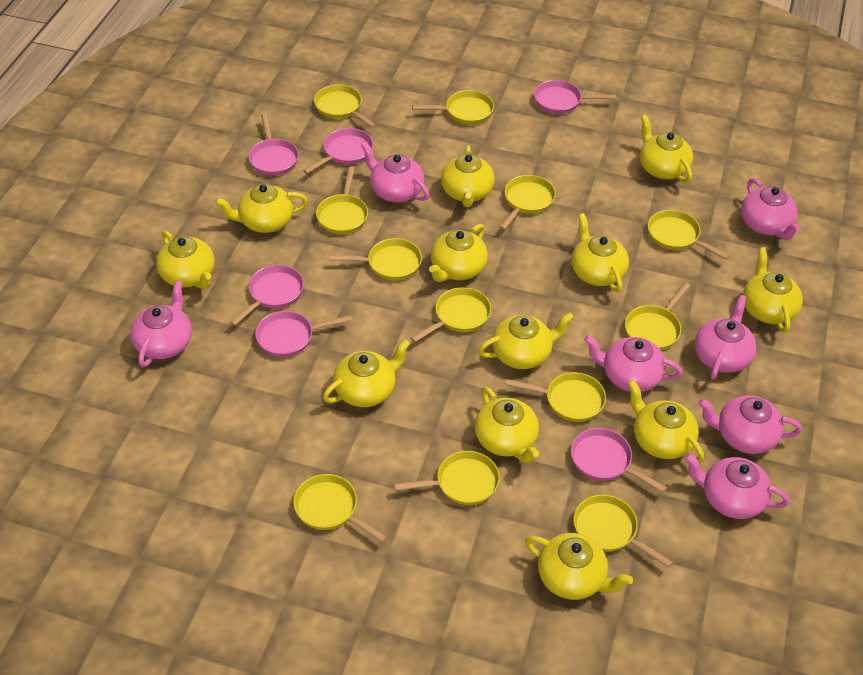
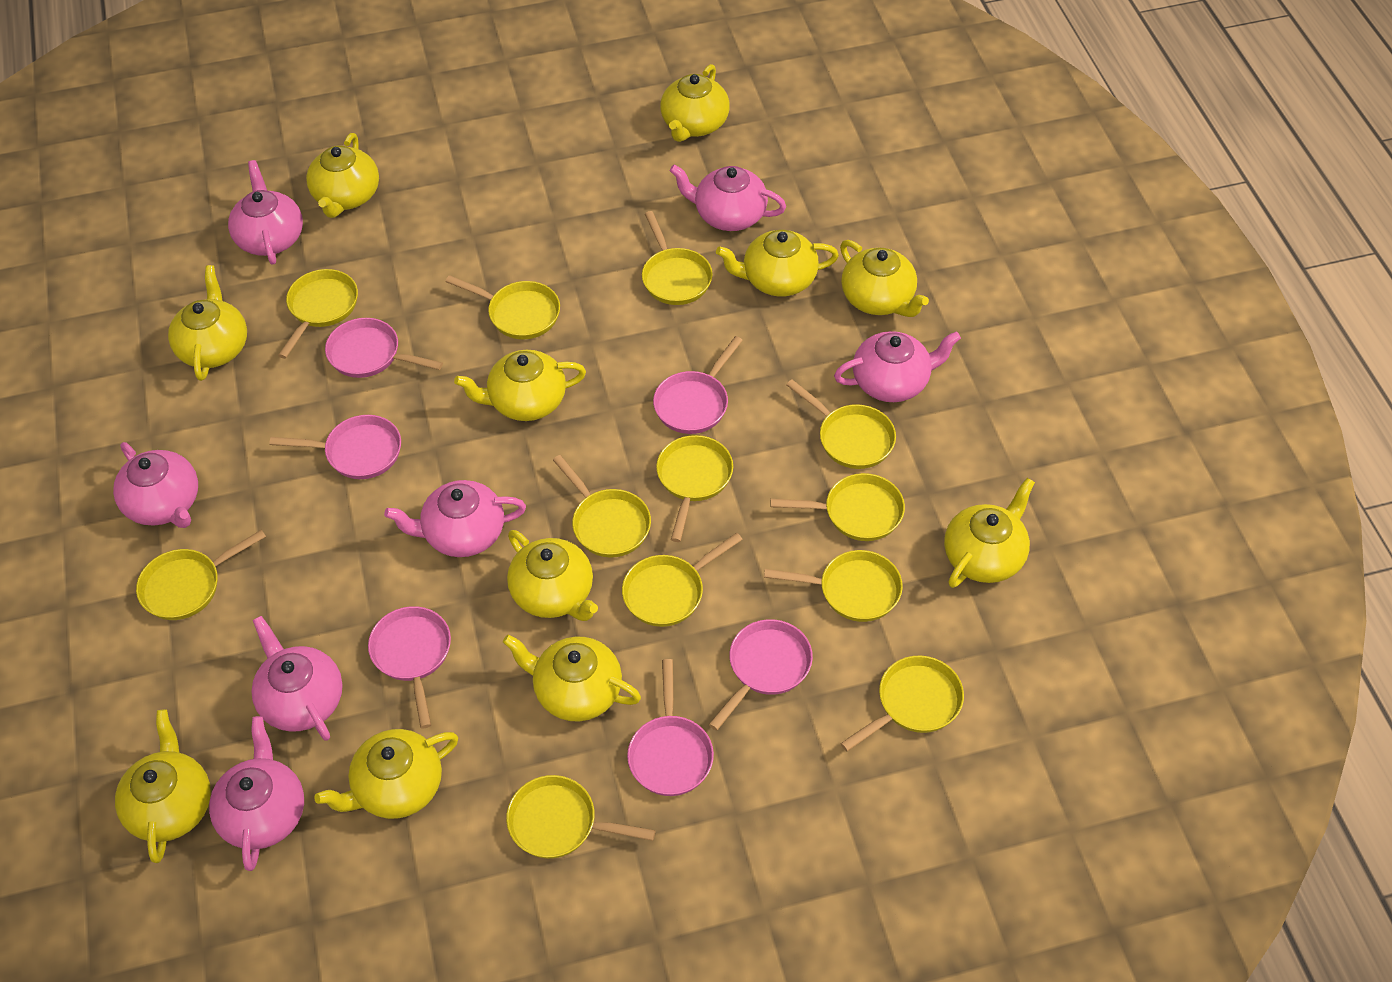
yellow teapot: 12 -> 11

